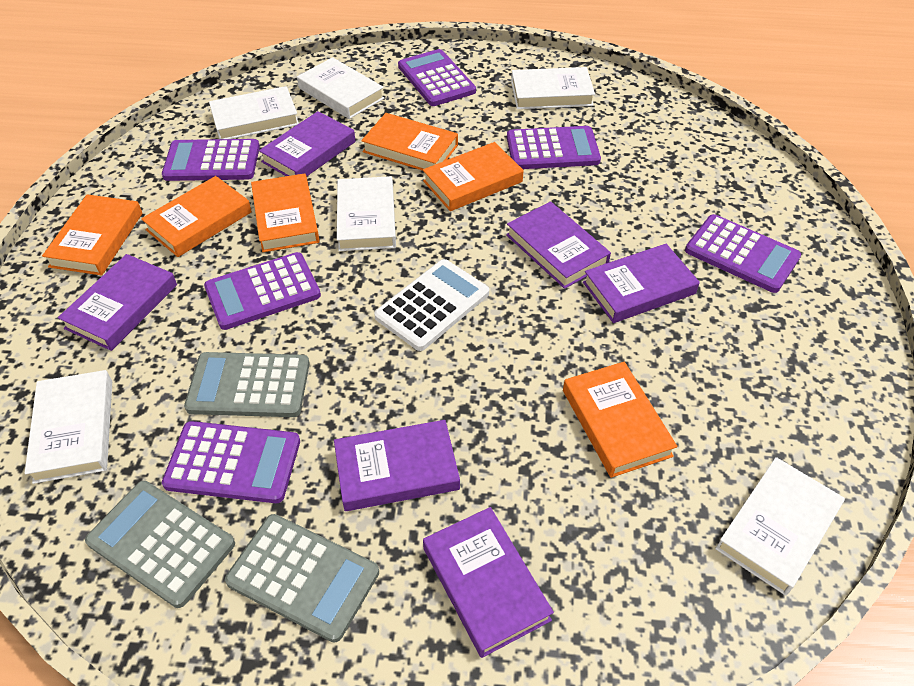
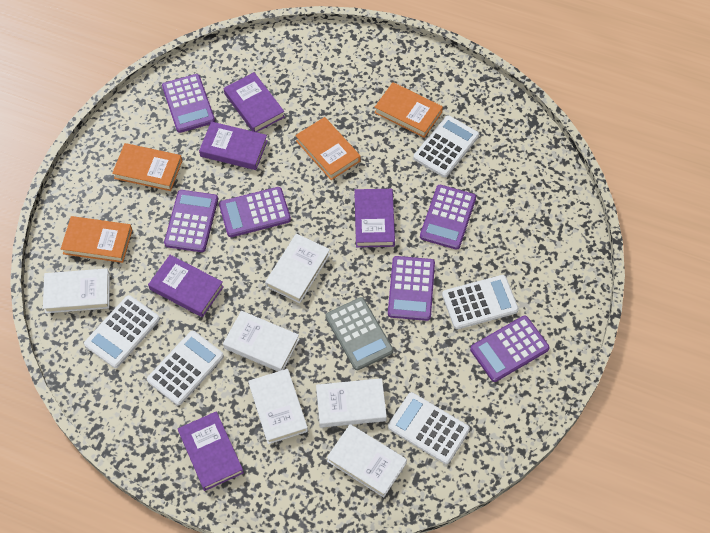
grey calculator: 3 -> 1
orange book: 6 -> 4
purple book: 6 -> 5
white calculator: 1 -> 5

